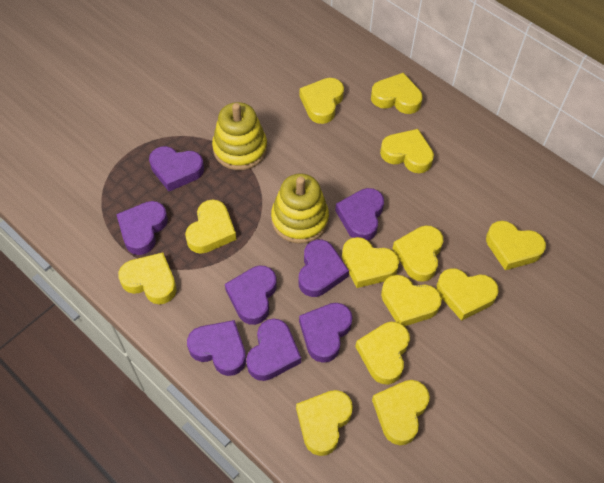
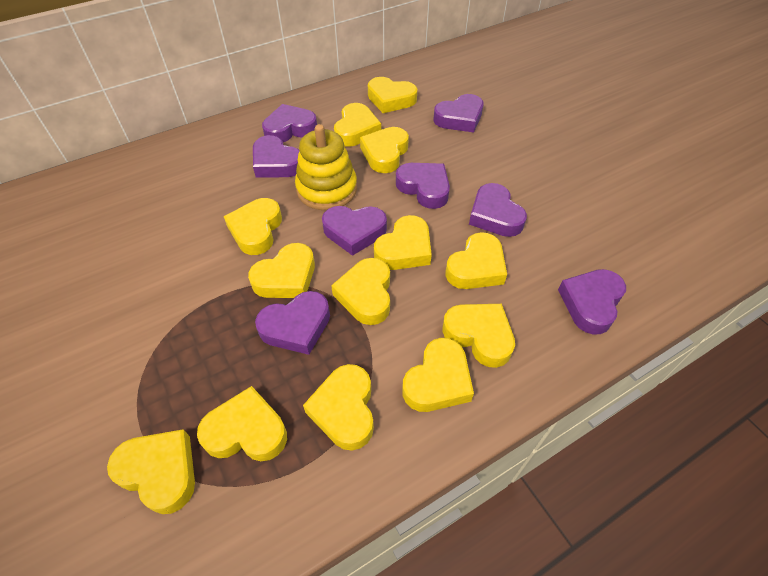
yellow stacking toy: 2 -> 1

